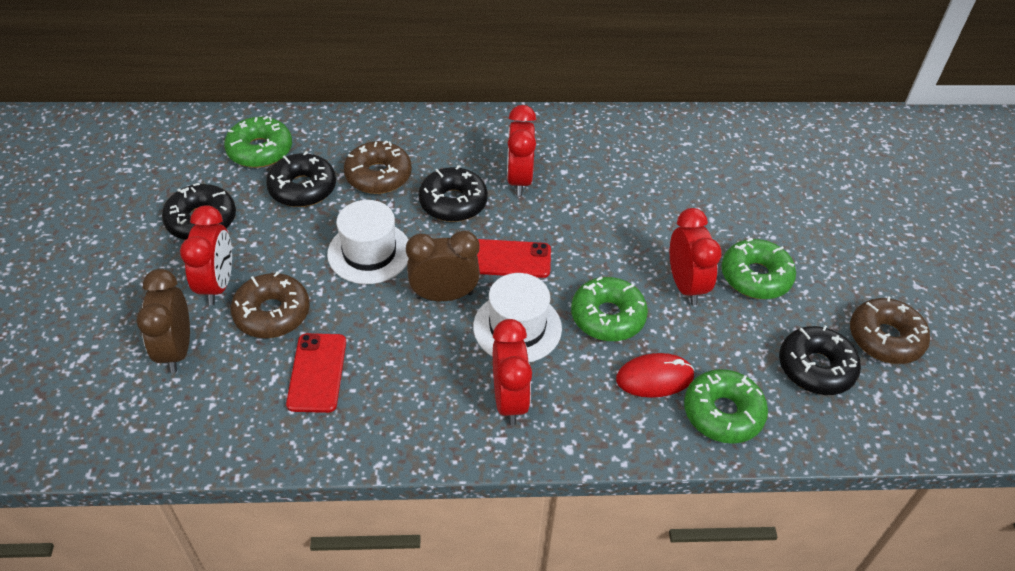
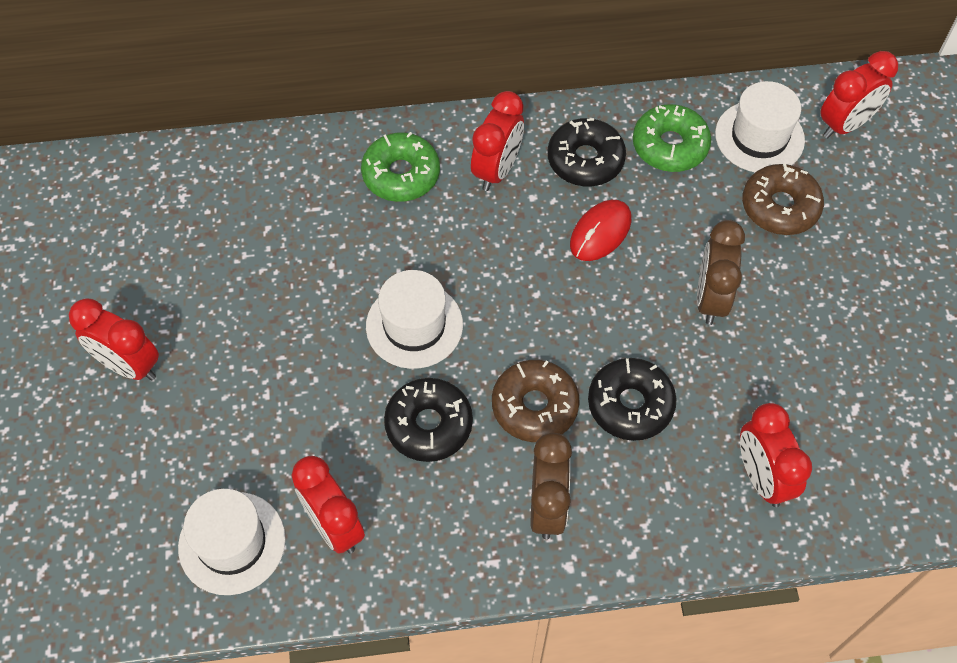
black donut: 4 -> 3
brown donut: 3 -> 2
green donut: 4 -> 2
red clock: 4 -> 5
red phone: 2 -> 0
white hat: 2 -> 3

